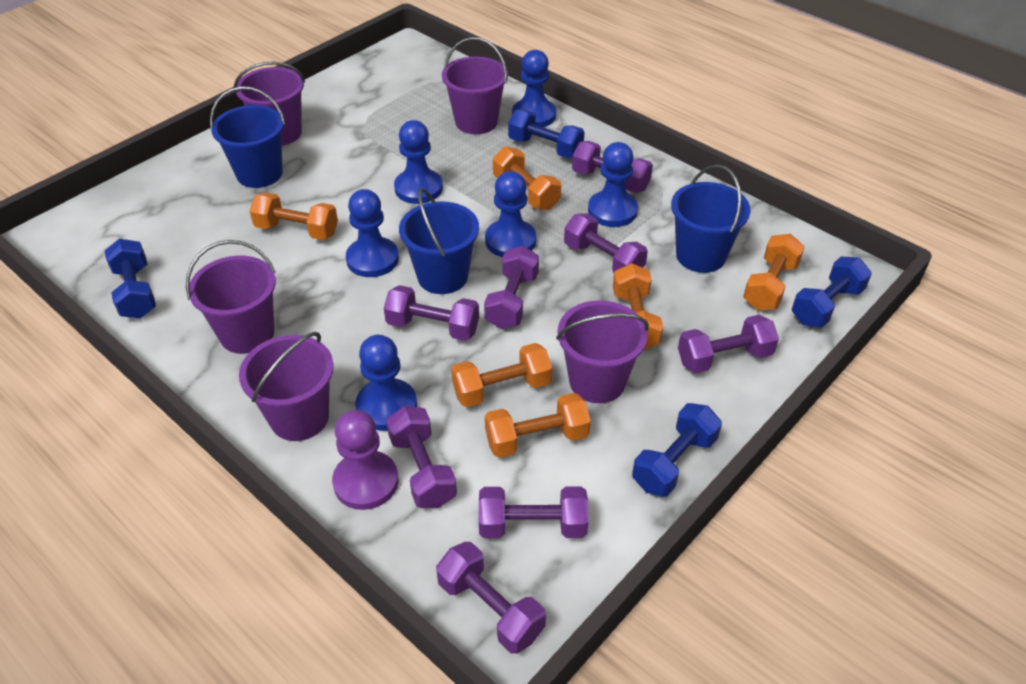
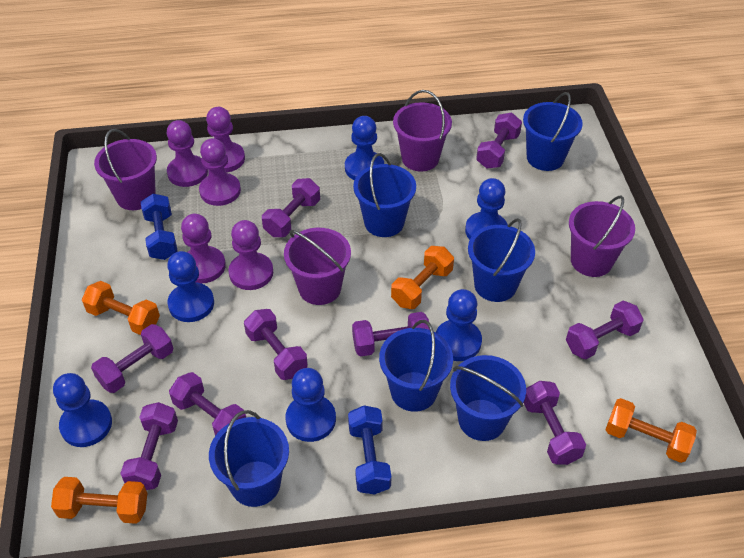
blue bucket: 3 -> 6
blue dumbbell: 4 -> 2
orange dumbbell: 6 -> 4
purple bucket: 5 -> 4
purple dumbbell: 8 -> 9
purple pawn: 1 -> 5

